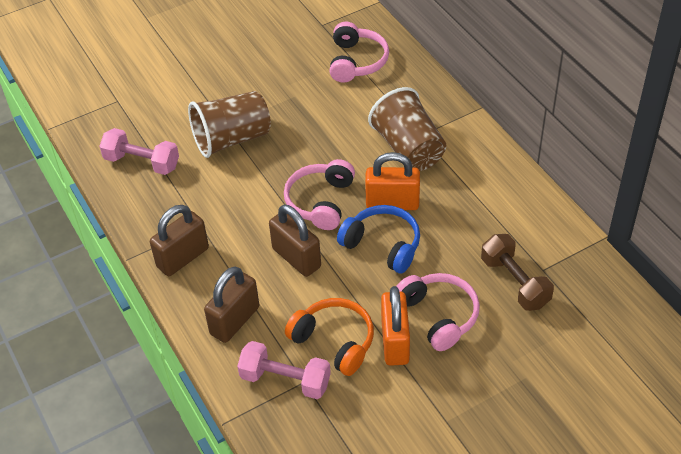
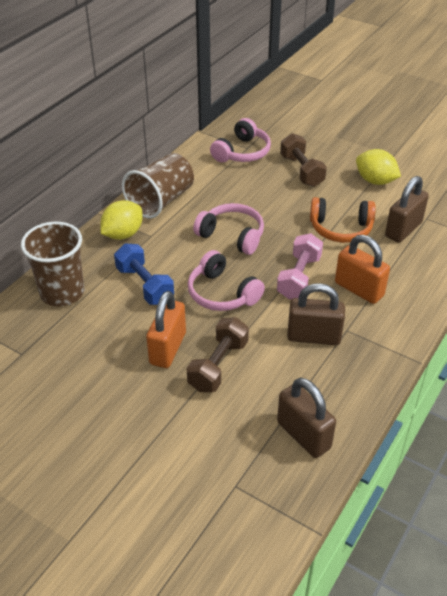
blue dumbbell: 0 -> 1
blue headphones: 1 -> 0
brown dumbbell: 1 -> 2
pink dumbbell: 2 -> 1
yellow lemon: 0 -> 2

